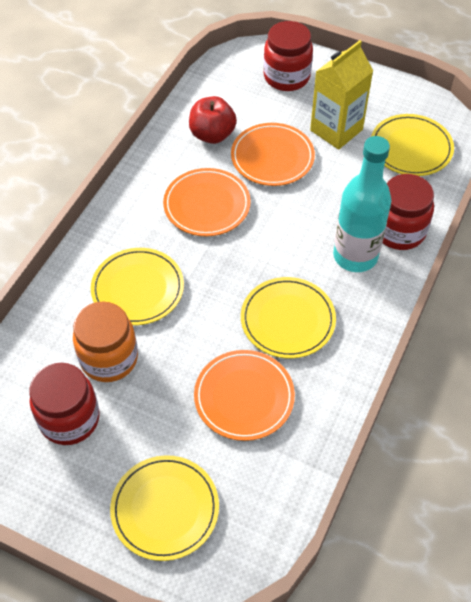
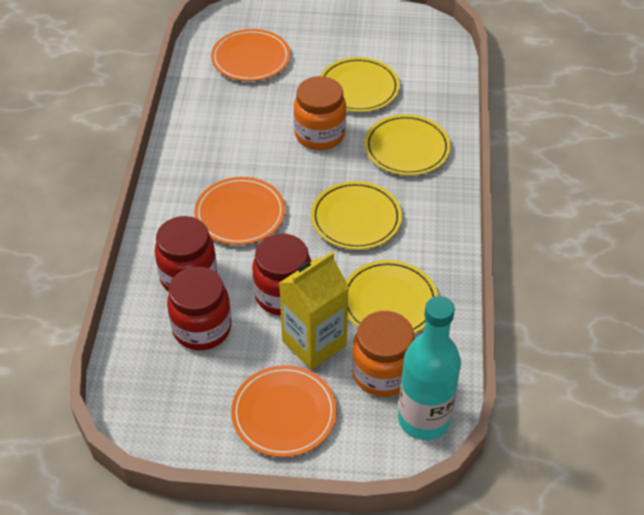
orange jar: 1 -> 2
red apple: 1 -> 0

